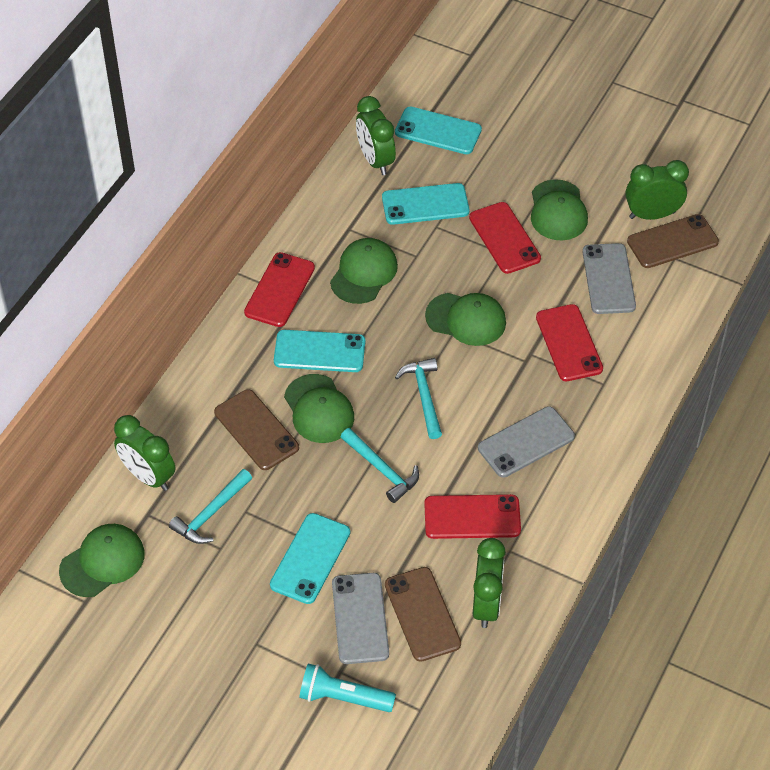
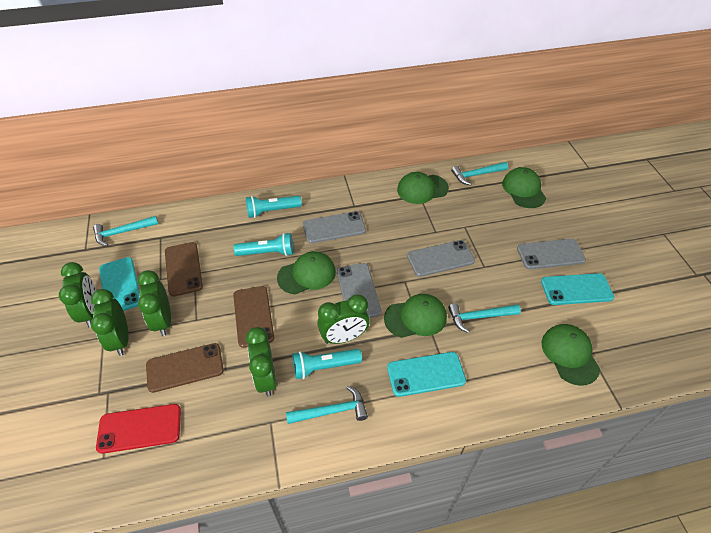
green clock: 4 -> 5
grey phone: 3 -> 4
red phone: 4 -> 1
turquoise flashlight: 1 -> 3
turquoise hammer: 3 -> 4
turquoise phone: 4 -> 3

